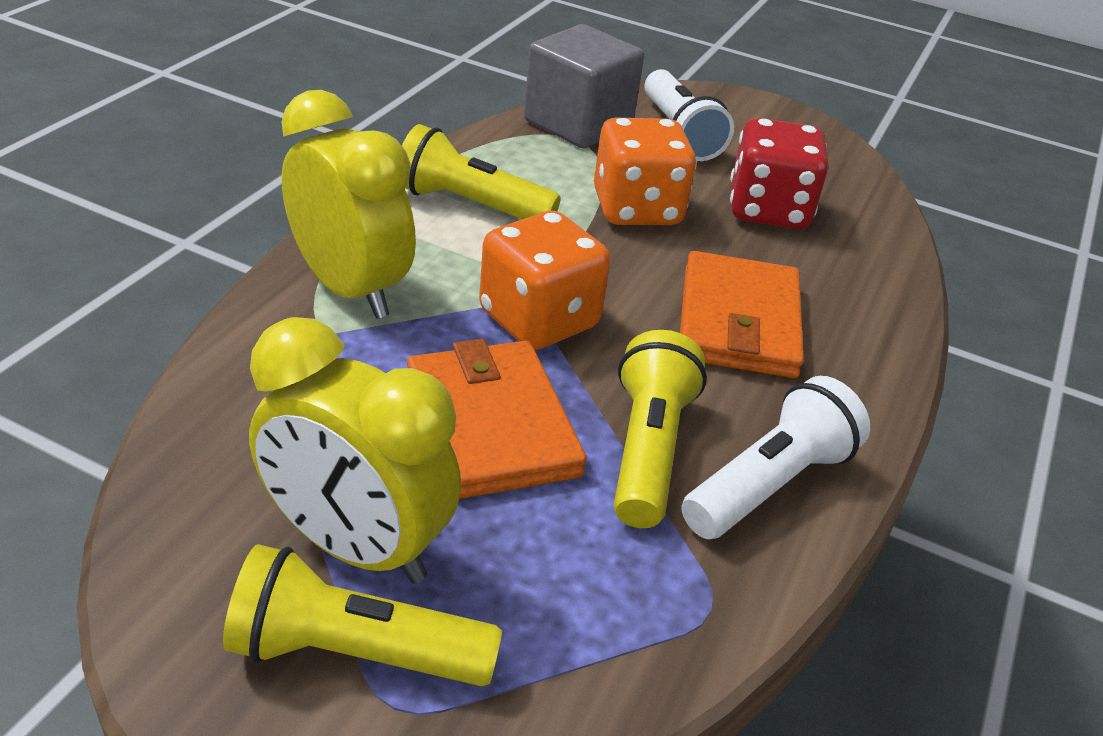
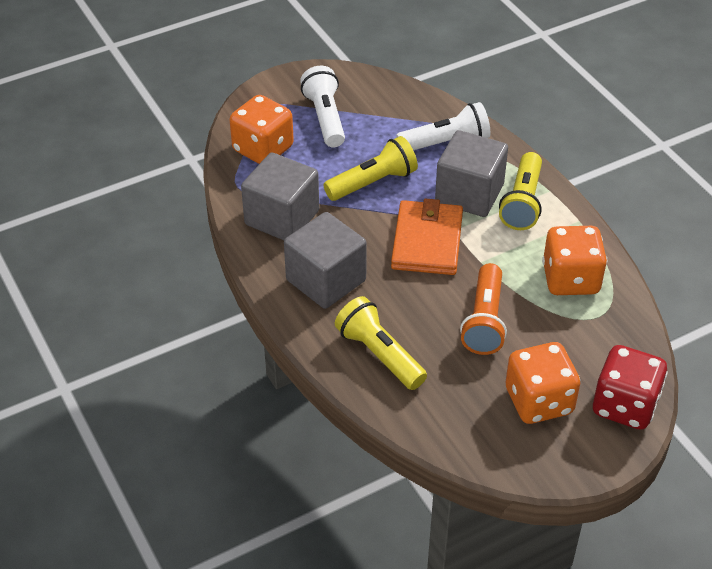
grey cube: 1 -> 3
orange dice: 2 -> 3
orange flashlight: 0 -> 1
orange wallet: 2 -> 1
yellow clock: 2 -> 0

